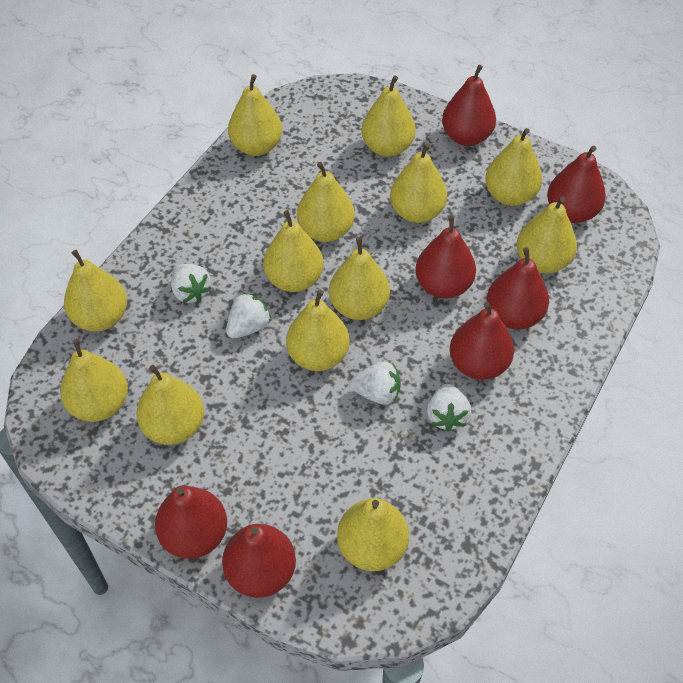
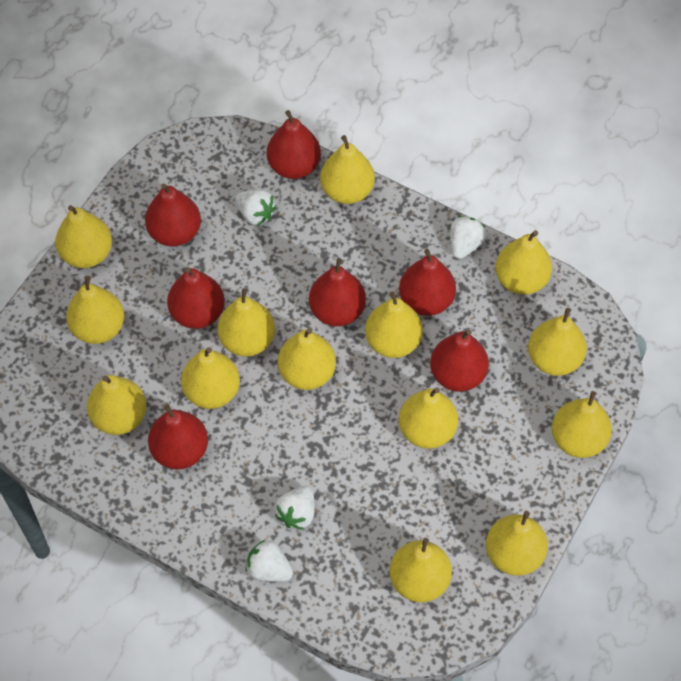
yellow pear: 13 -> 14

